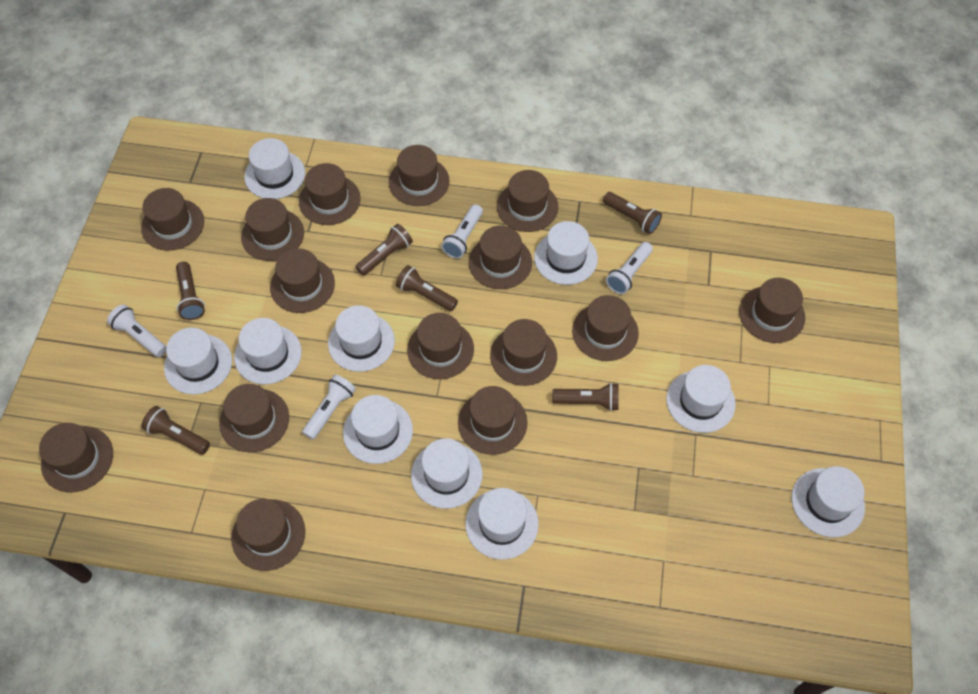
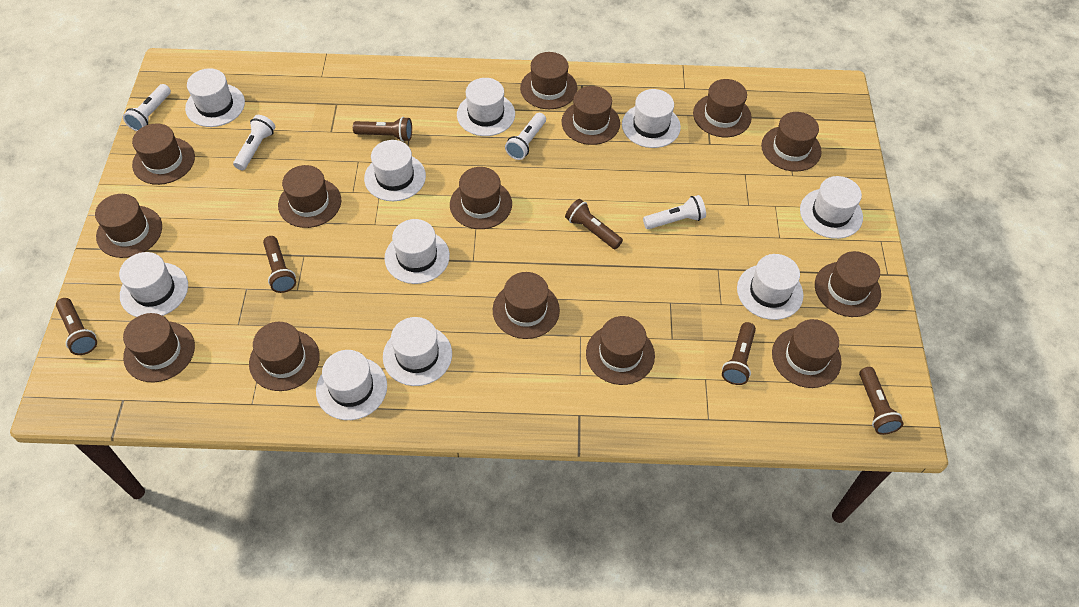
brown hat: 15 -> 14

